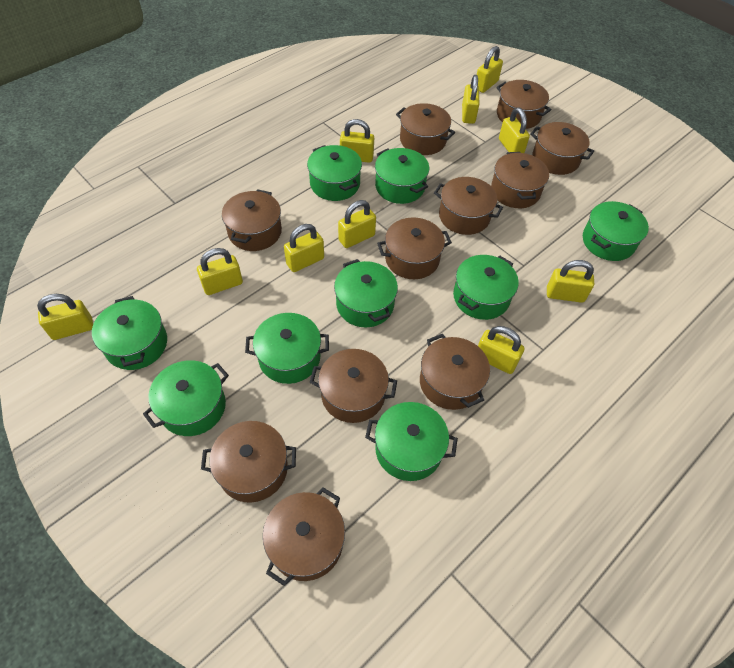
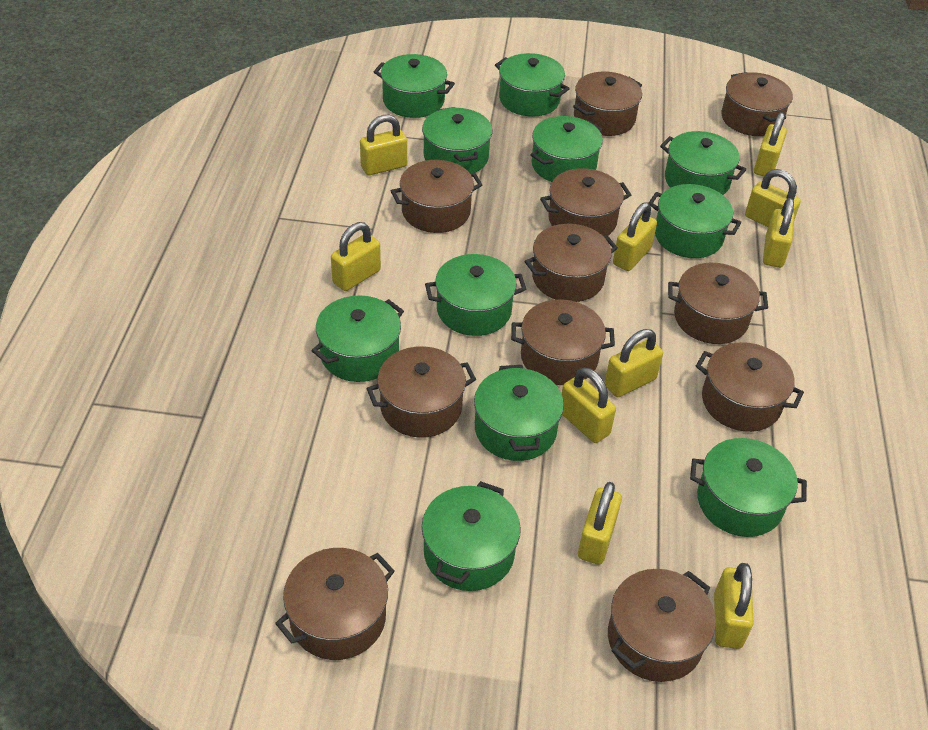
green pot: 9 -> 11

